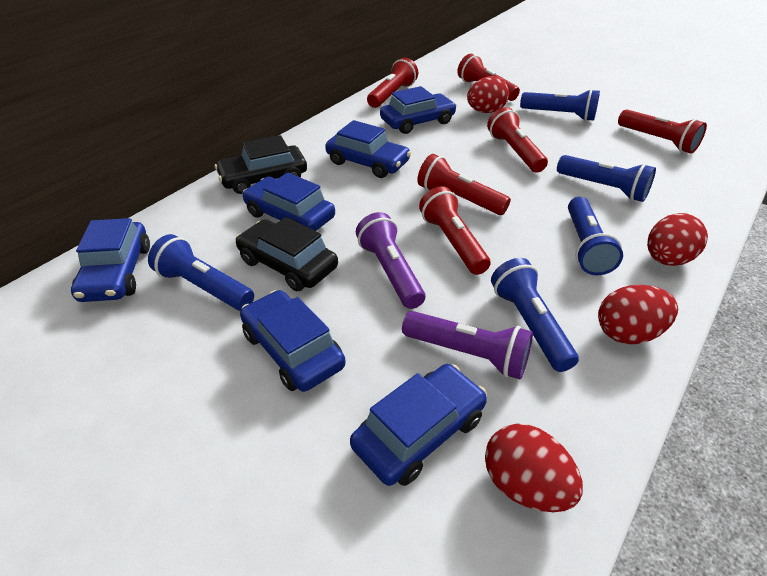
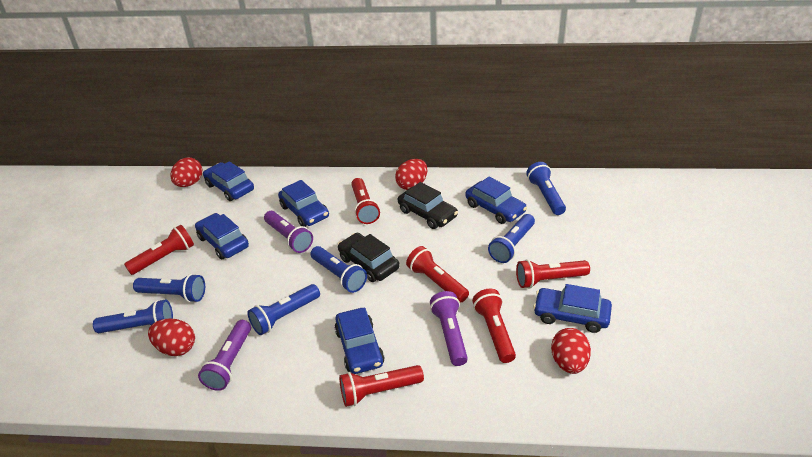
blue flashlight: 5 -> 6
purple flashlight: 2 -> 3

